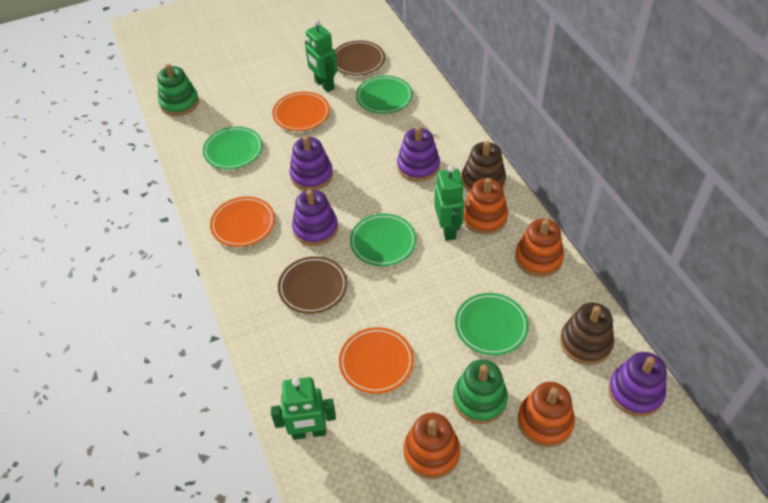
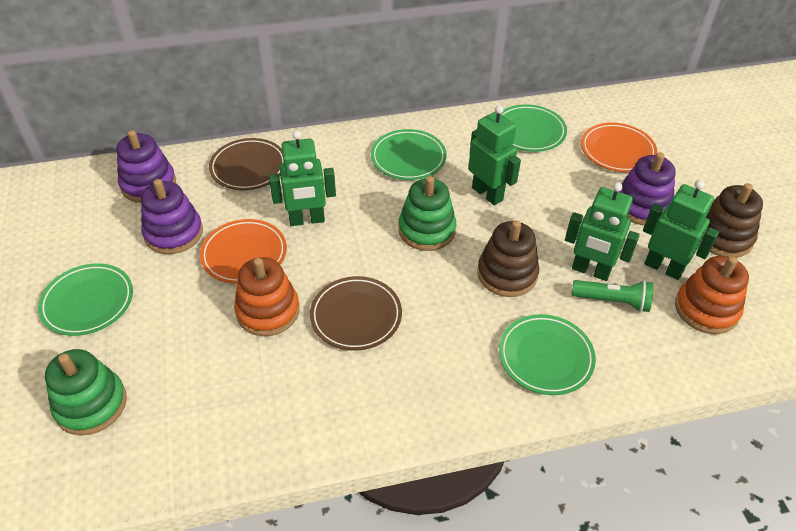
green flashlight: 0 -> 1
green robot: 3 -> 4
orange plate: 3 -> 2
orange stacking toy: 4 -> 2
purple stacking toy: 4 -> 3

